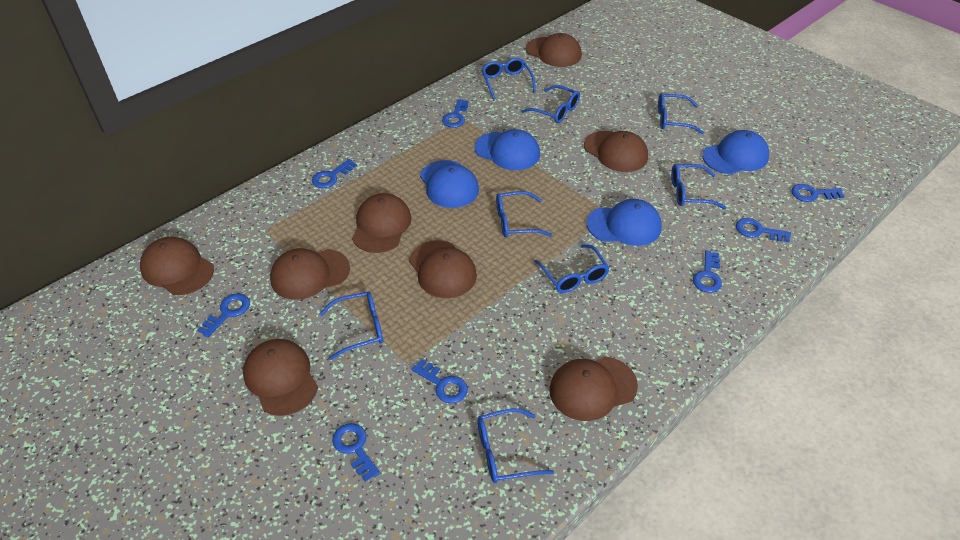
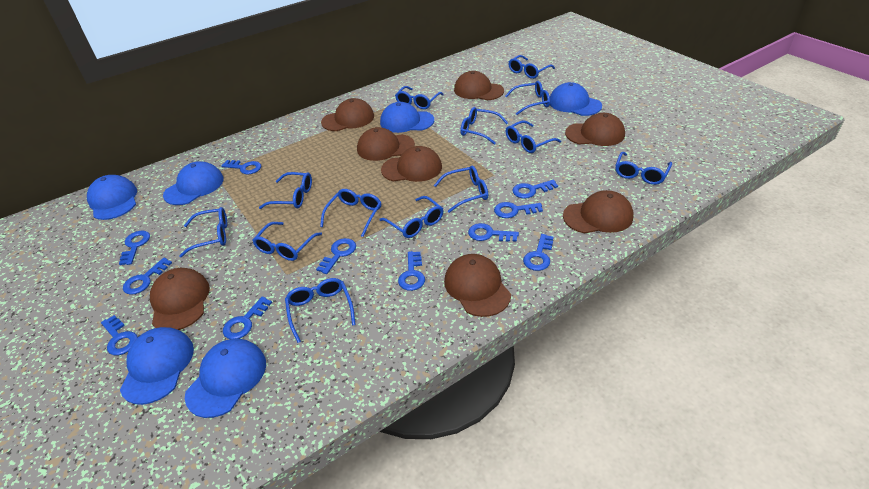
blue cap: 4 -> 6
blue glasses: 8 -> 13
blue key: 8 -> 11

